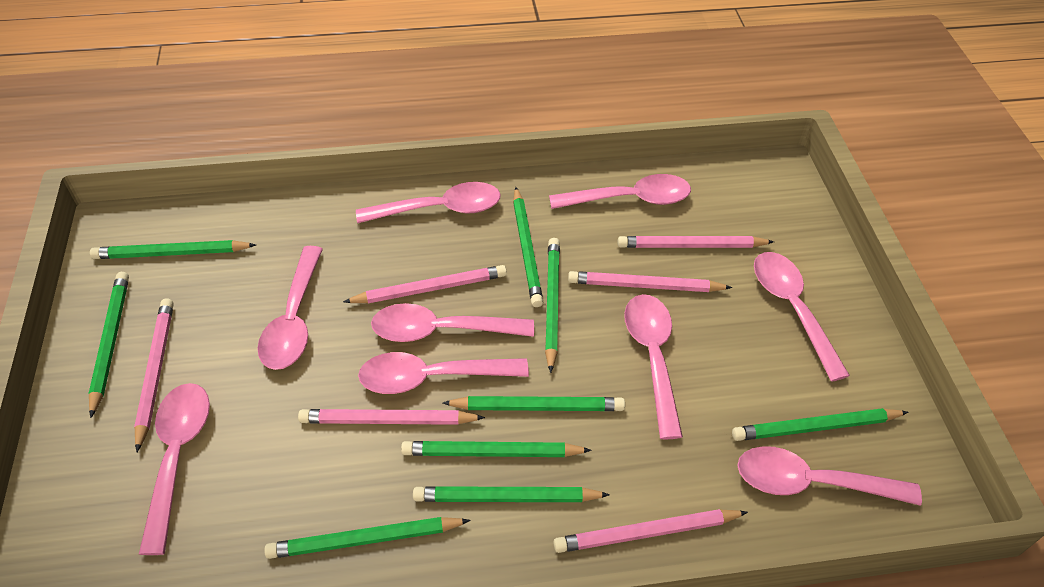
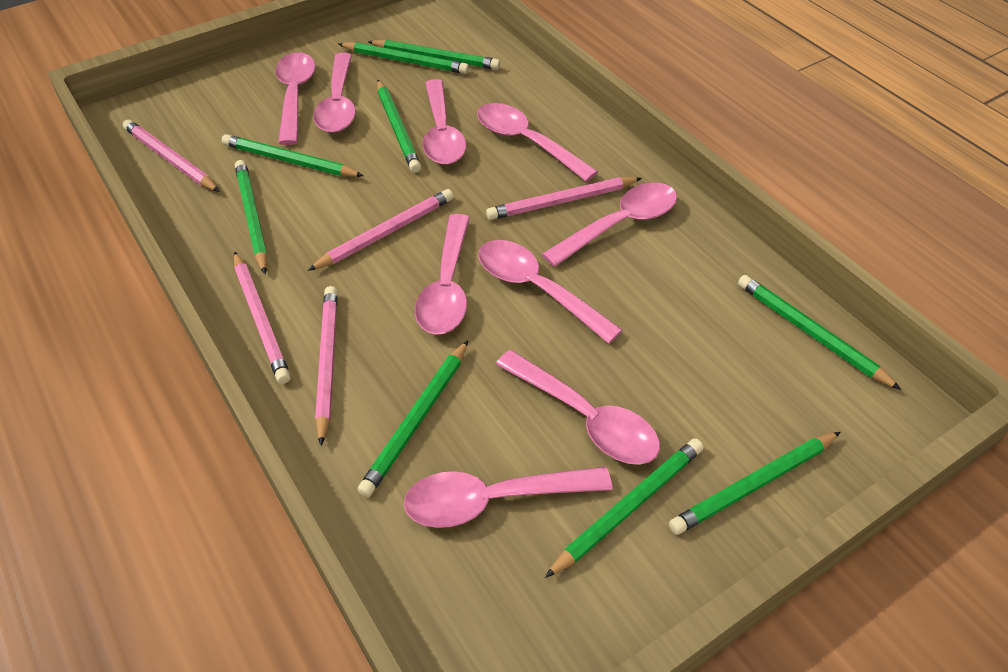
pink pencil: 6 -> 5

